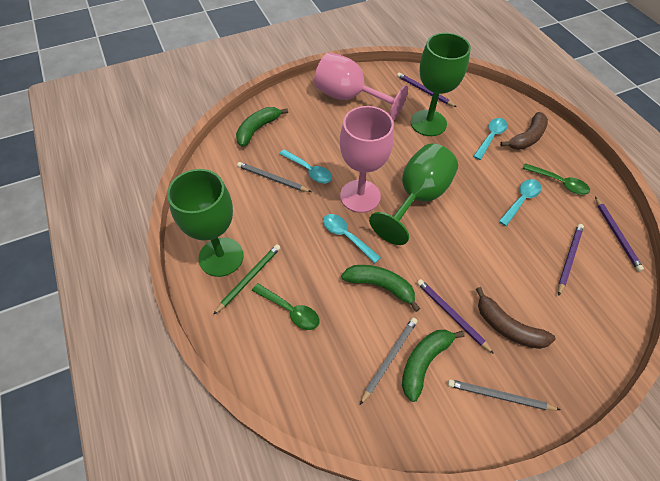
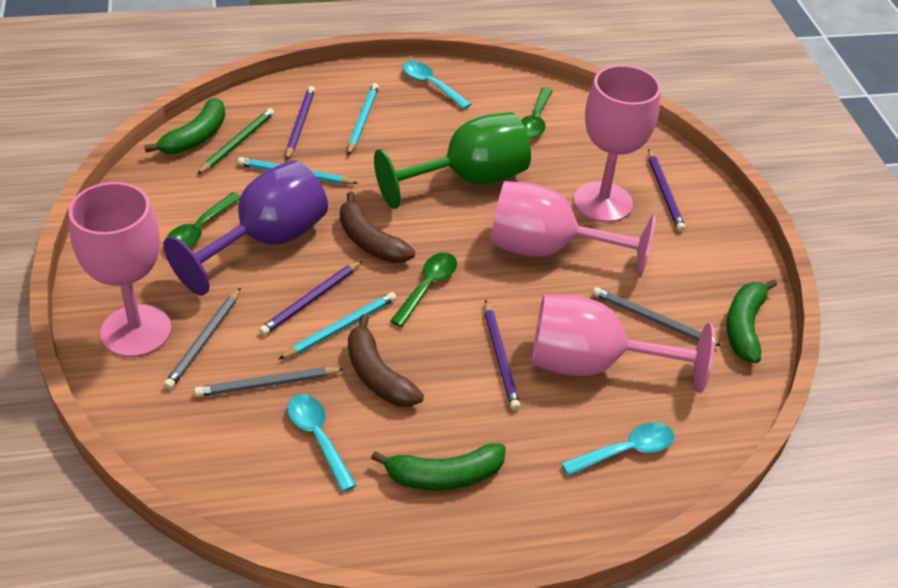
green goblet: 3 -> 1
green spoon: 2 -> 3
pink goblet: 2 -> 4
purple goblet: 0 -> 1
turquoise pencil: 0 -> 3
turquoise spoon: 4 -> 3

